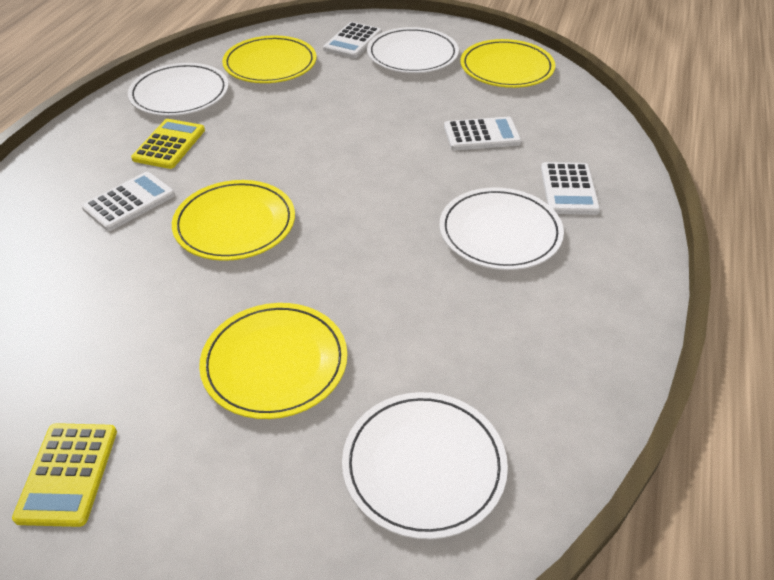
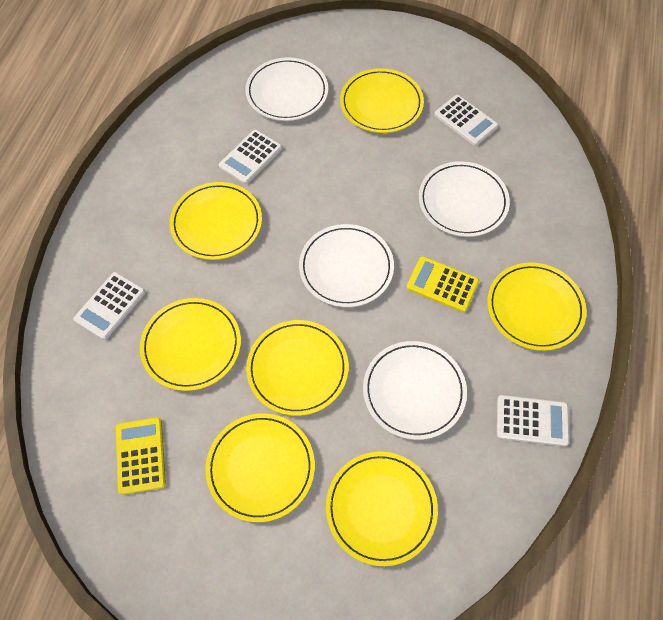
yellow plate: 4 -> 7

